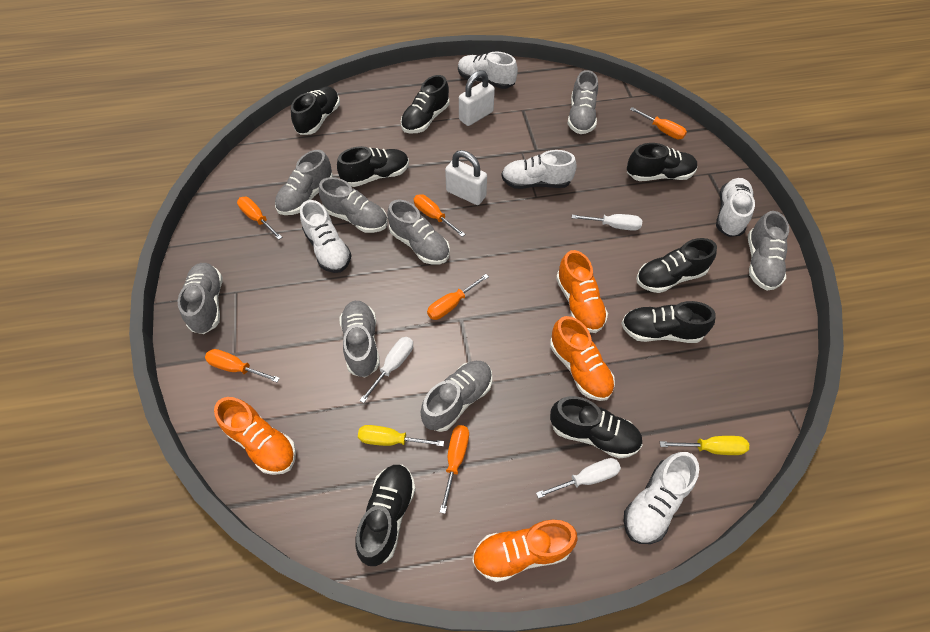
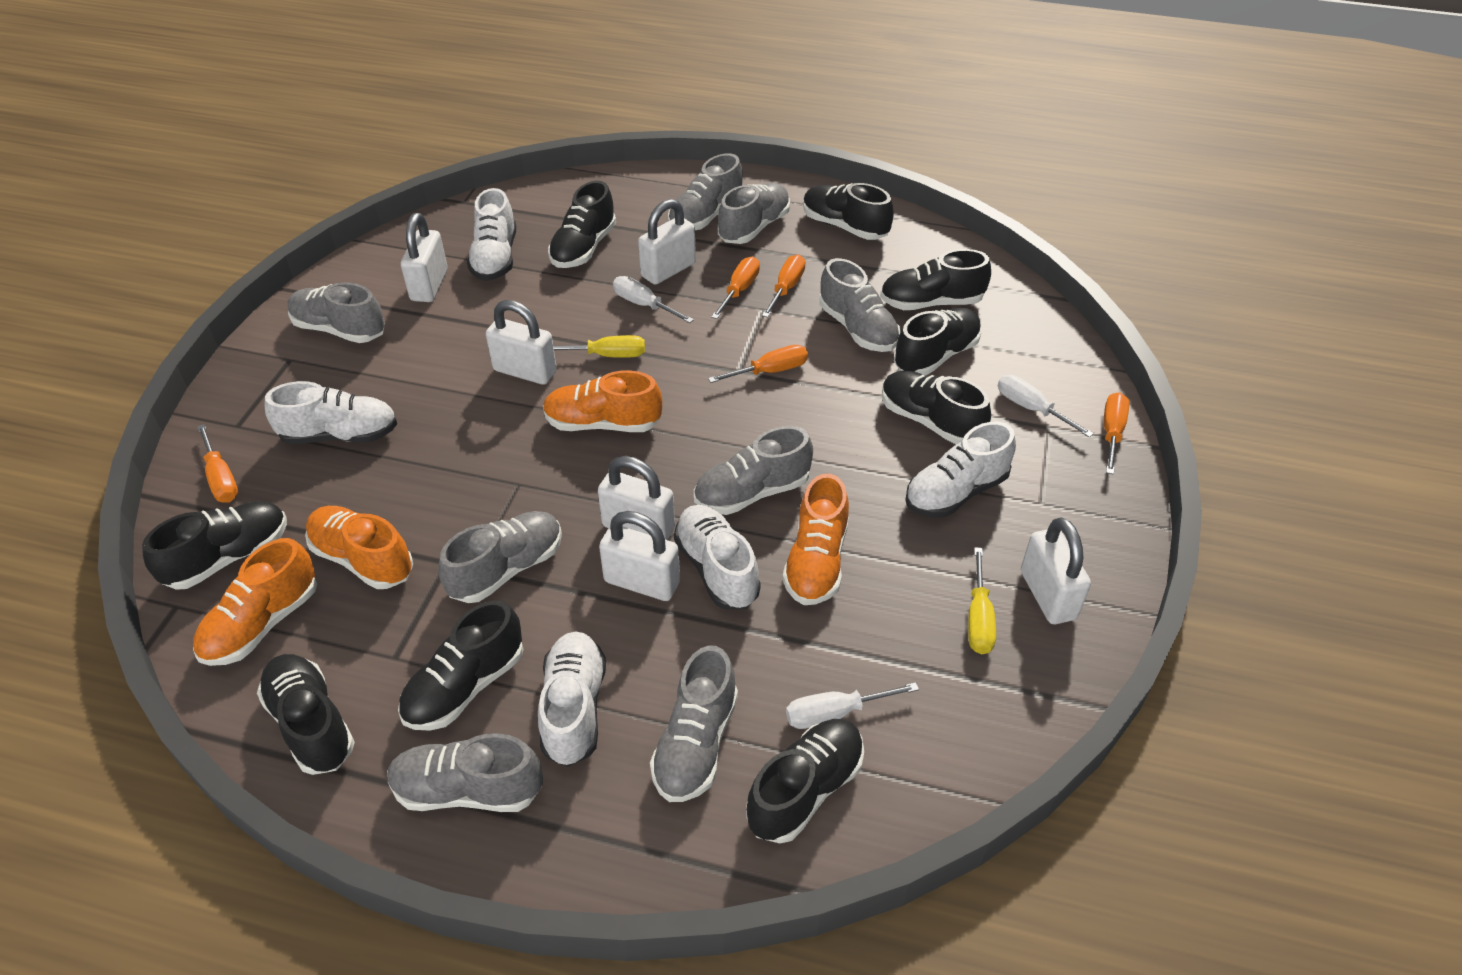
black shoe: 8 -> 9
orange screwdriver: 6 -> 5
white padlock: 2 -> 6

